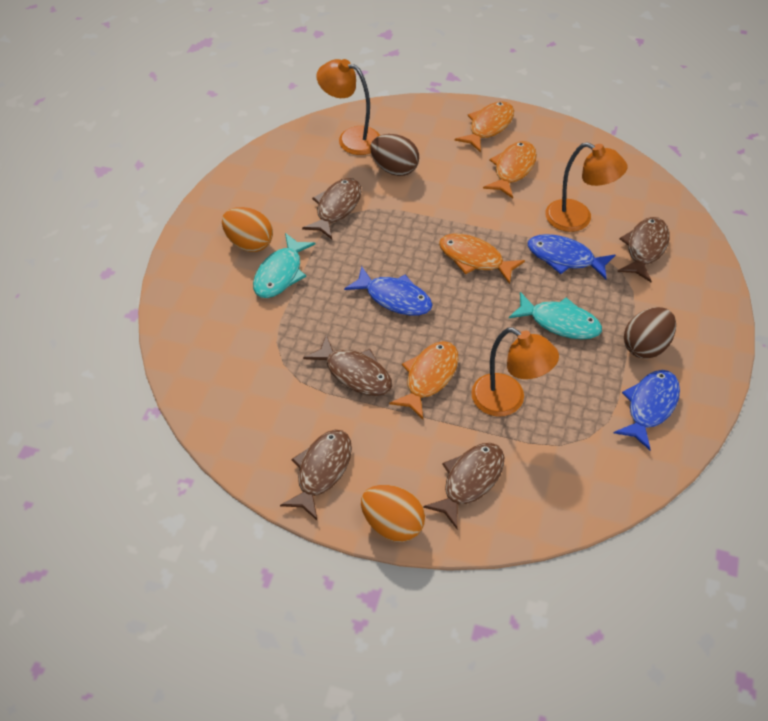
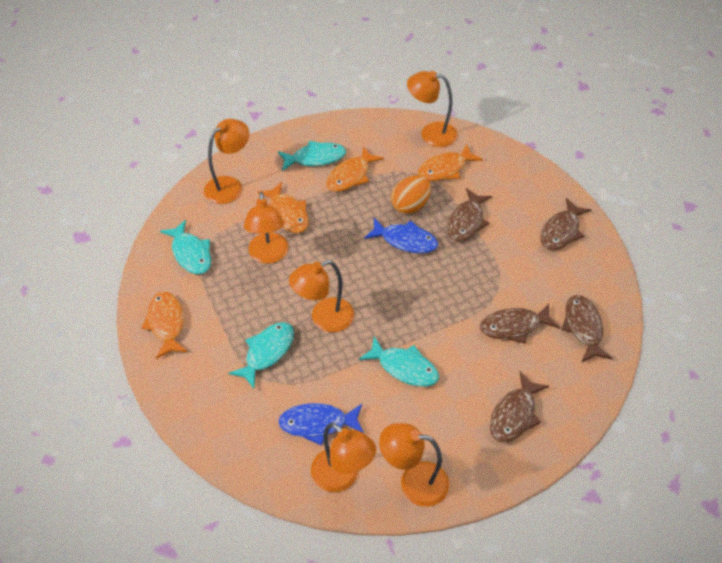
blue fish: 3 -> 2
brown egg: 2 -> 0
orange egg: 2 -> 1
orange lamp: 3 -> 6
turquoise fish: 2 -> 4

